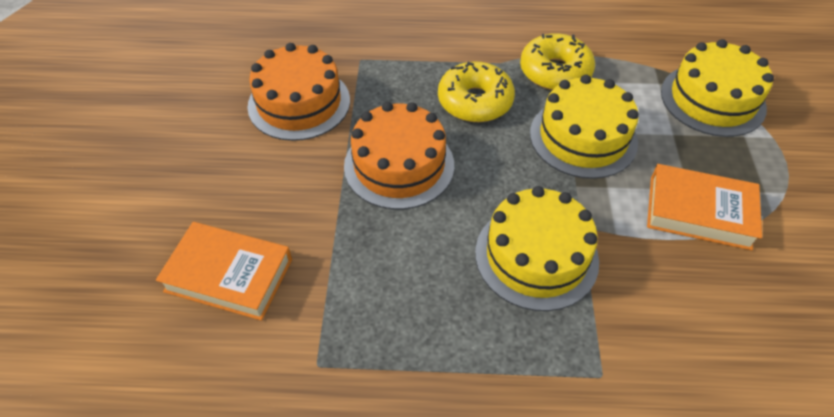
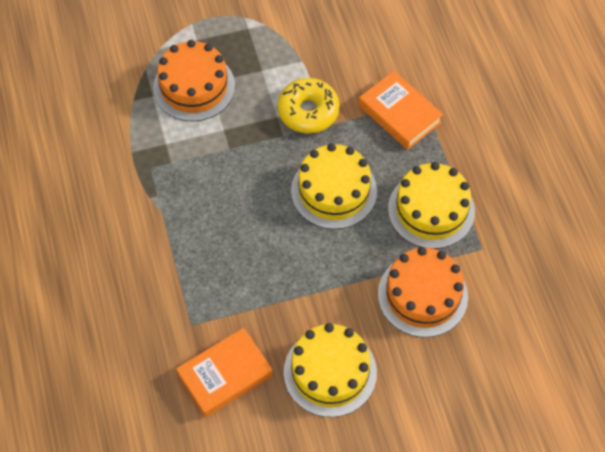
yellow donut: 2 -> 1

